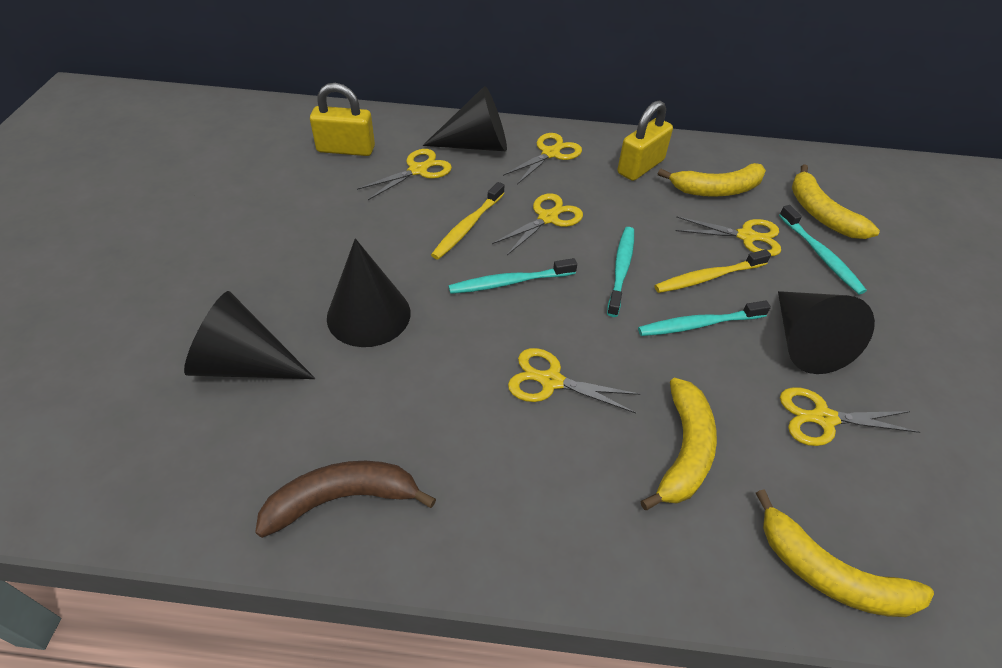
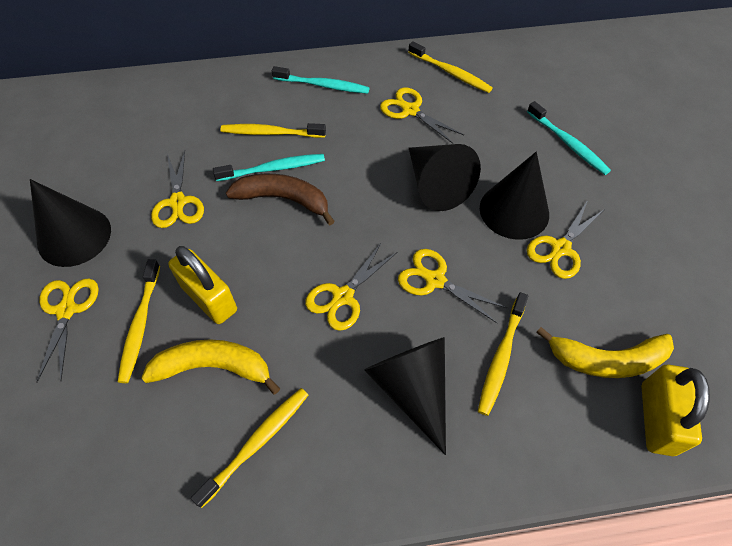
turquoise toothbrush: 4 -> 3
yellow banana: 4 -> 2
yellow toothbrush: 2 -> 5

